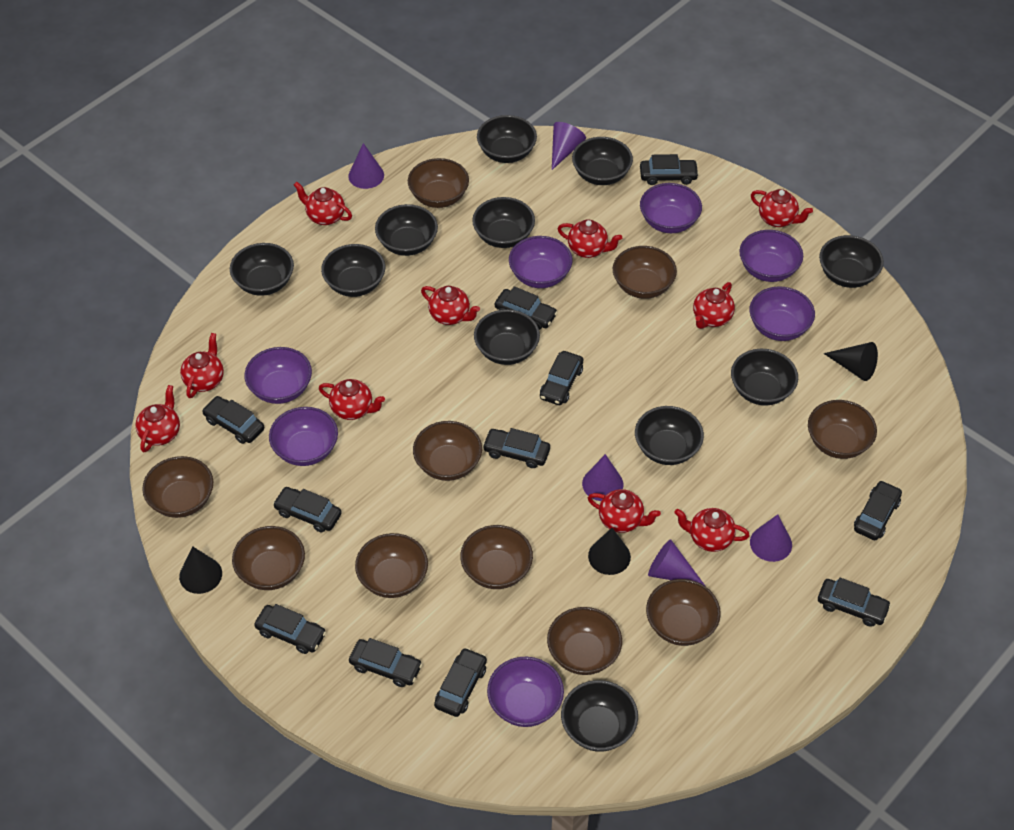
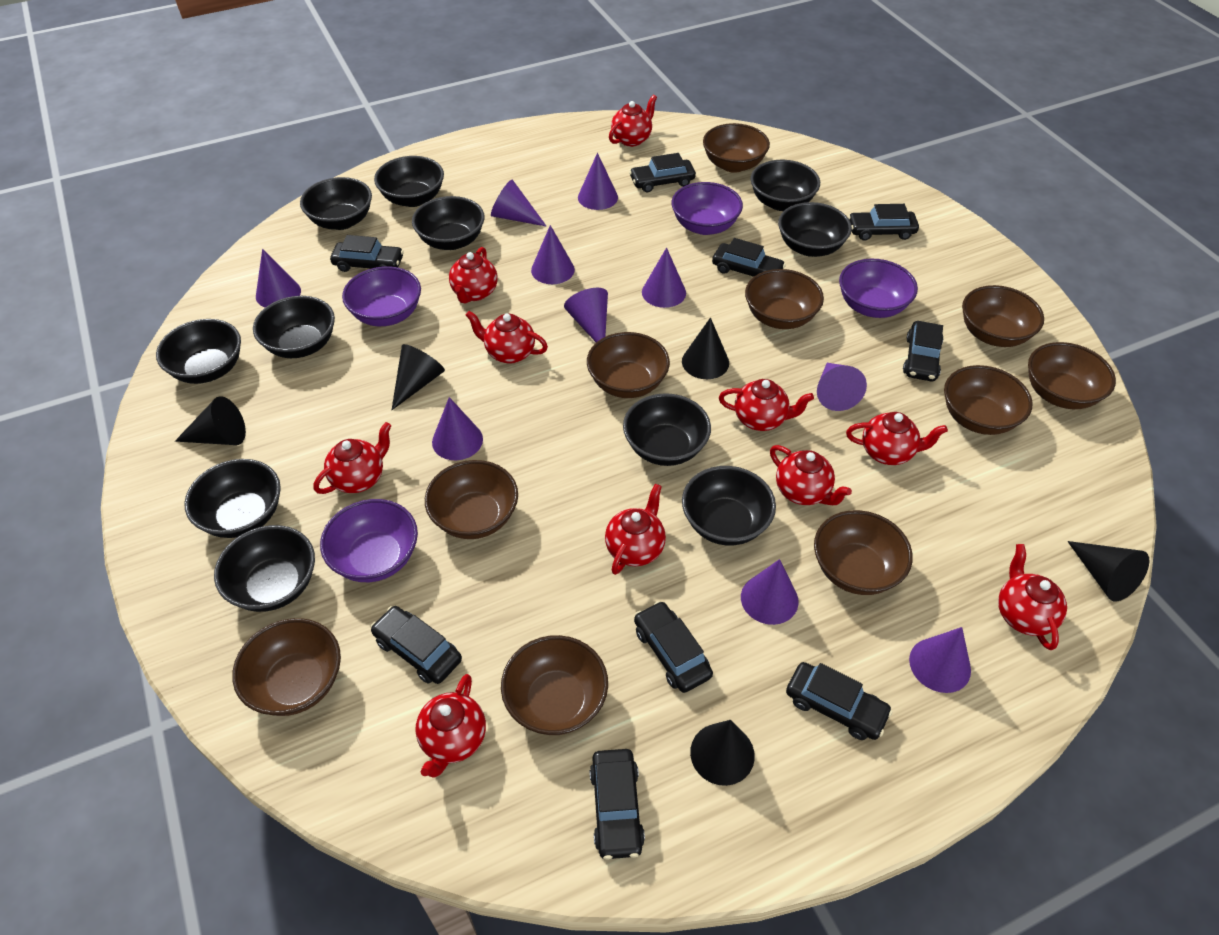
black car: 11 -> 9
black cone: 3 -> 5
purple bowl: 7 -> 4
purple cone: 5 -> 10

